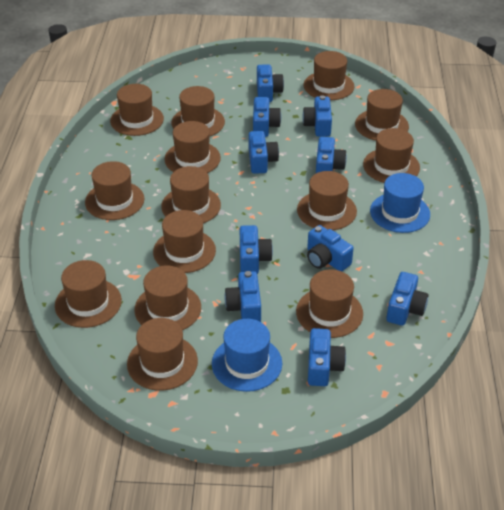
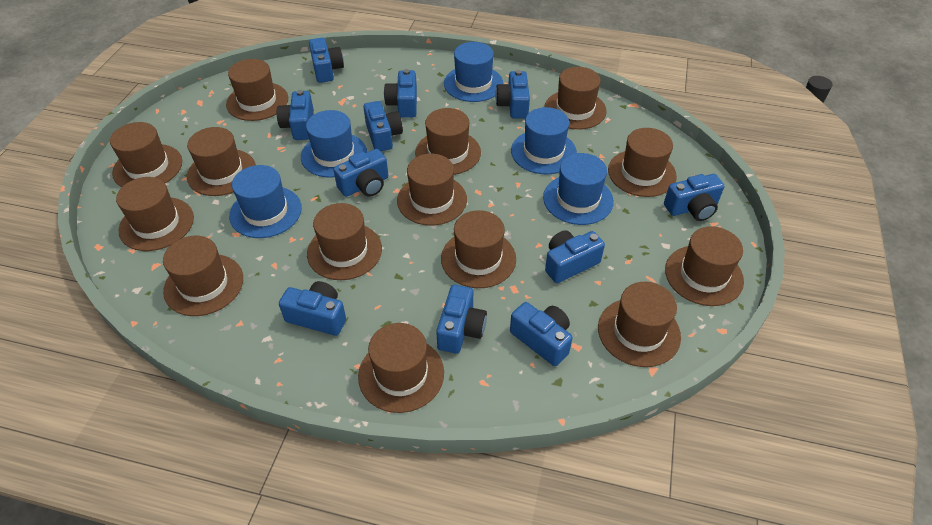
blue camera: 10 -> 11
blue hat: 2 -> 5

